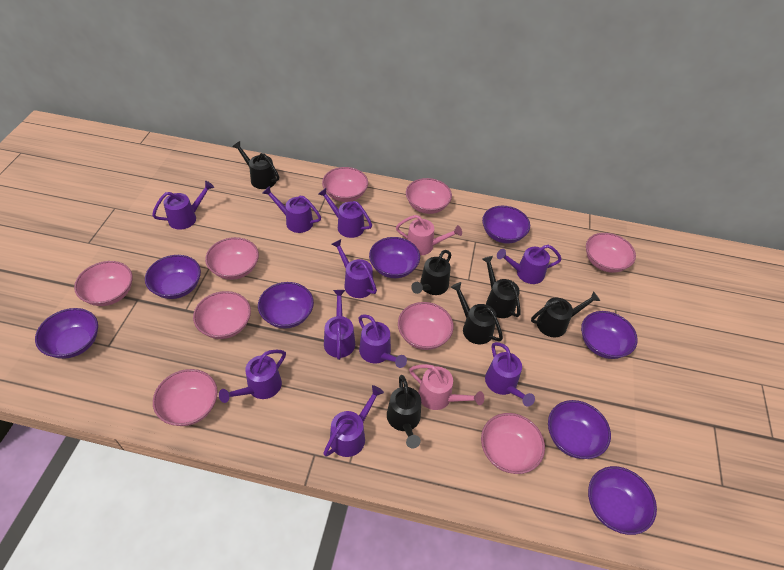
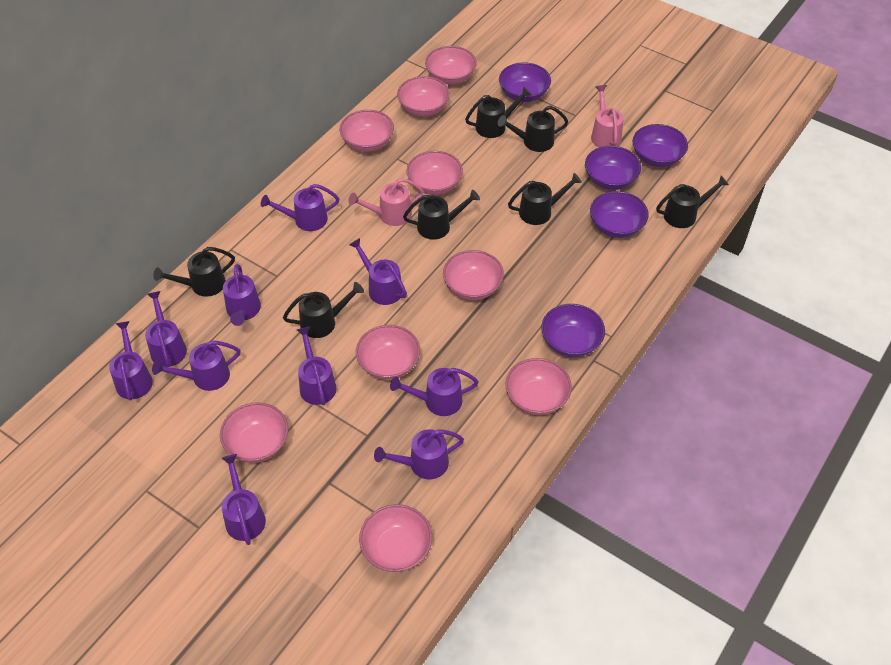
black watering can: 6 -> 7
purple bowl: 8 -> 5

